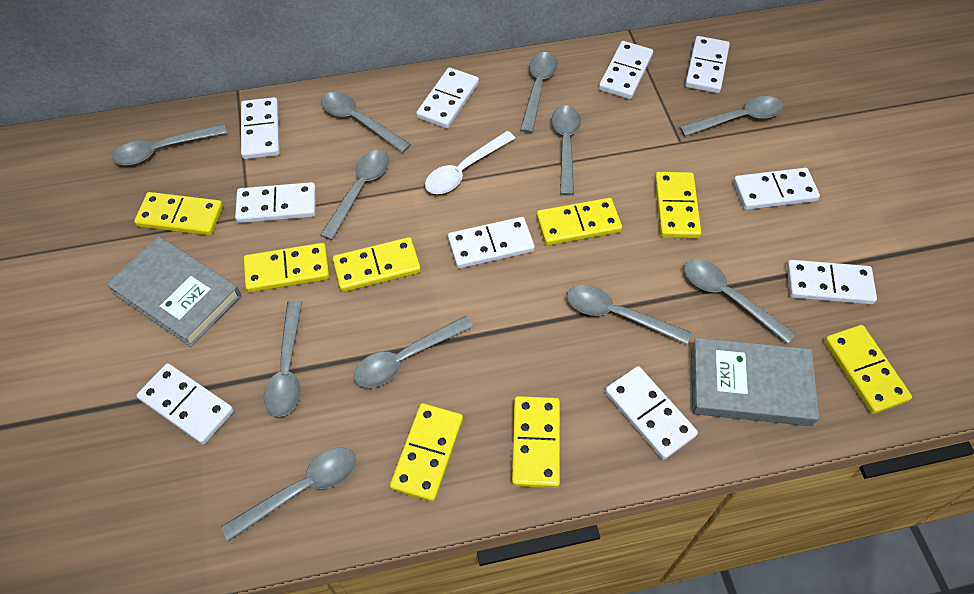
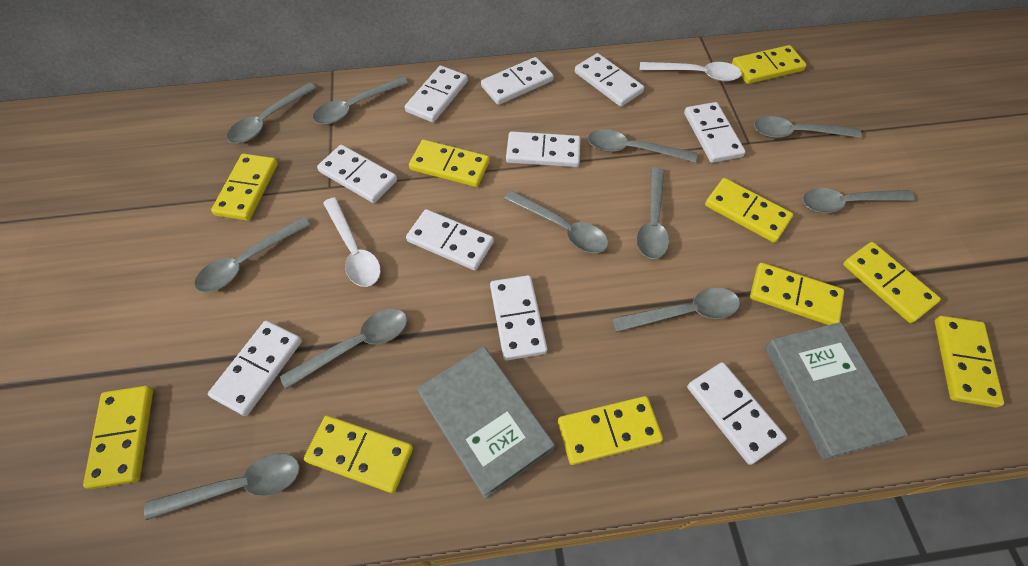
white spoon: 1 -> 2
yellow domino: 8 -> 10

